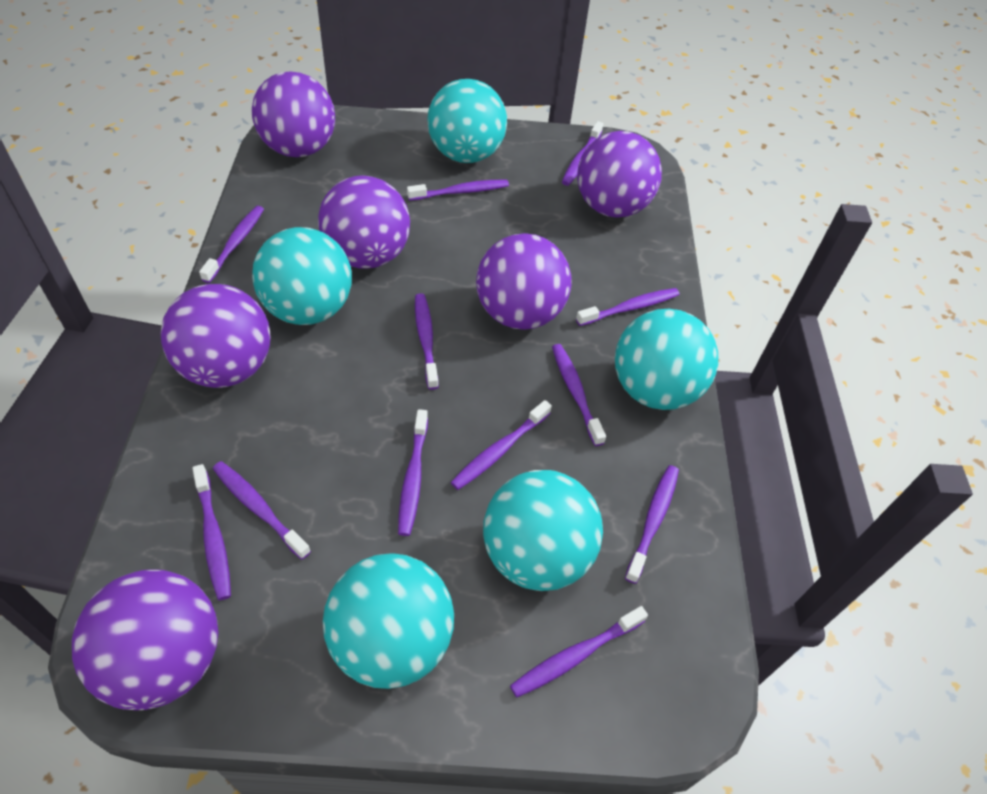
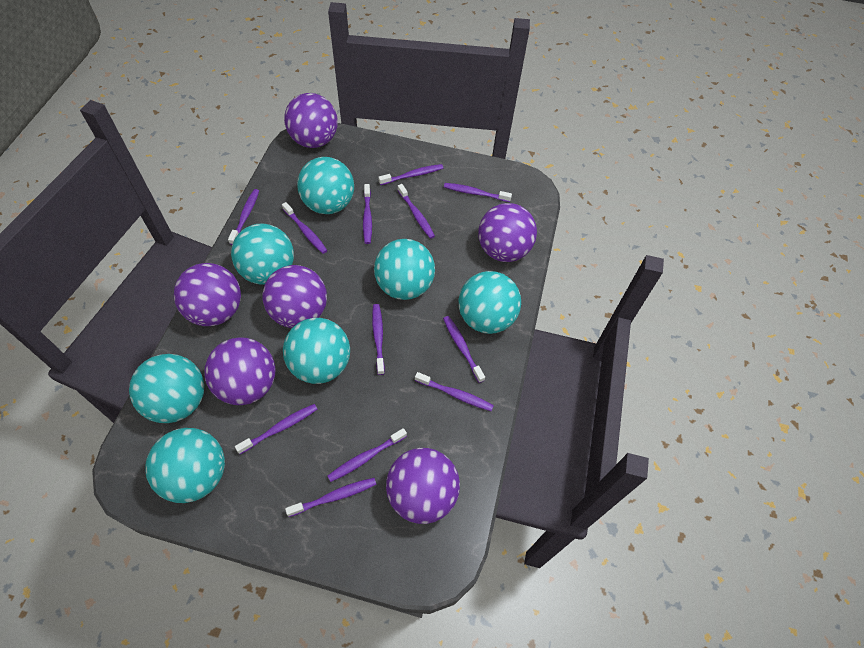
turquoise ball: 5 -> 7

